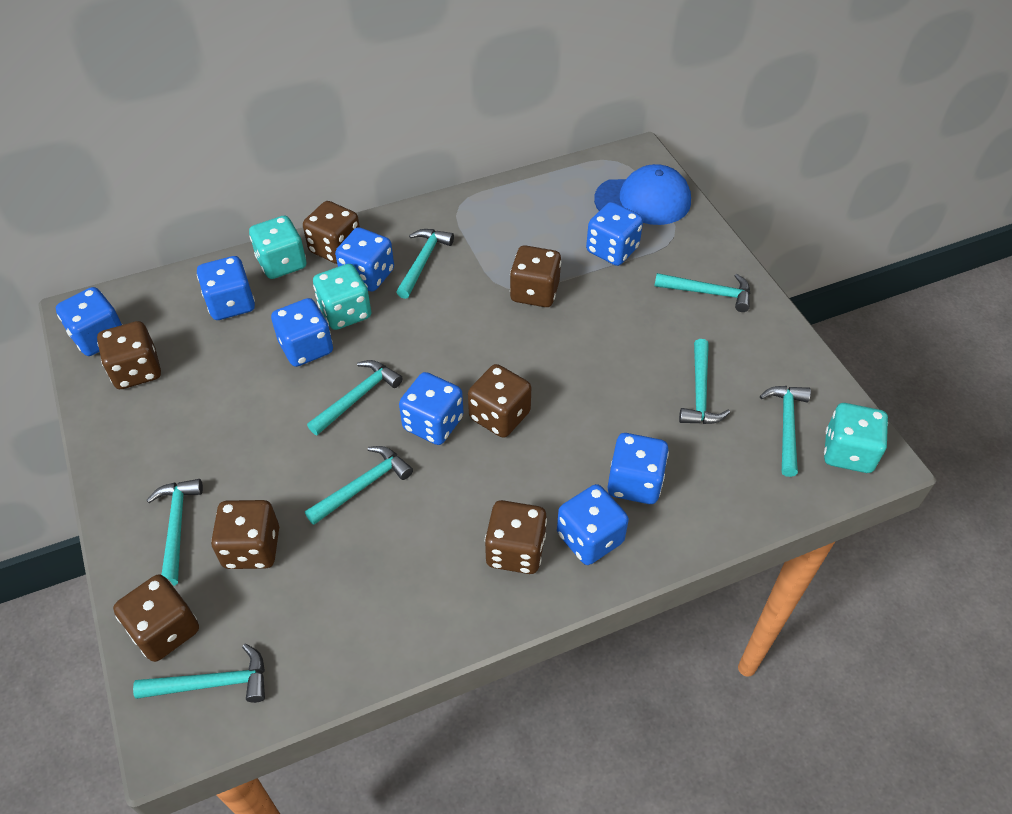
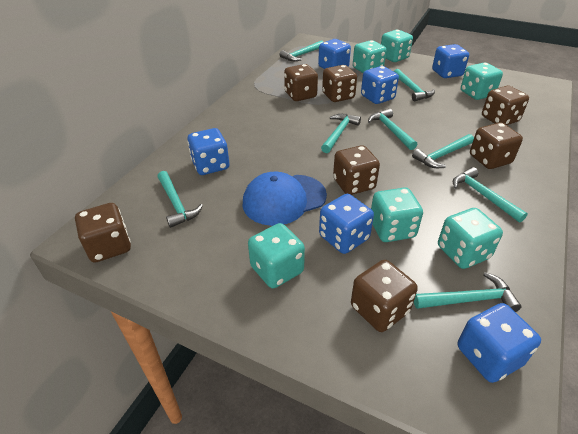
blue dice: 8 -> 6
turquoise dice: 3 -> 6

